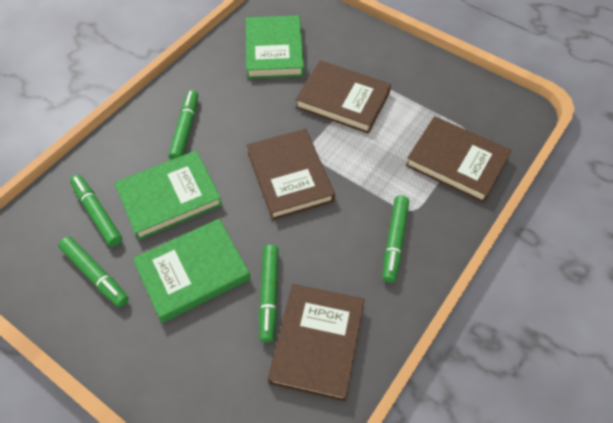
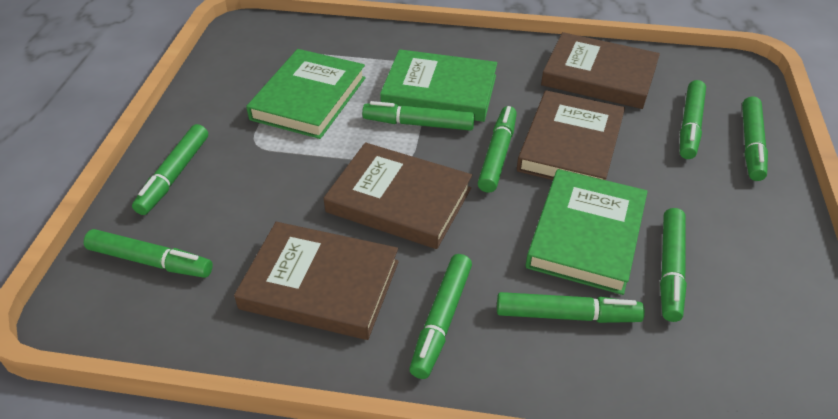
green marker: 5 -> 9

